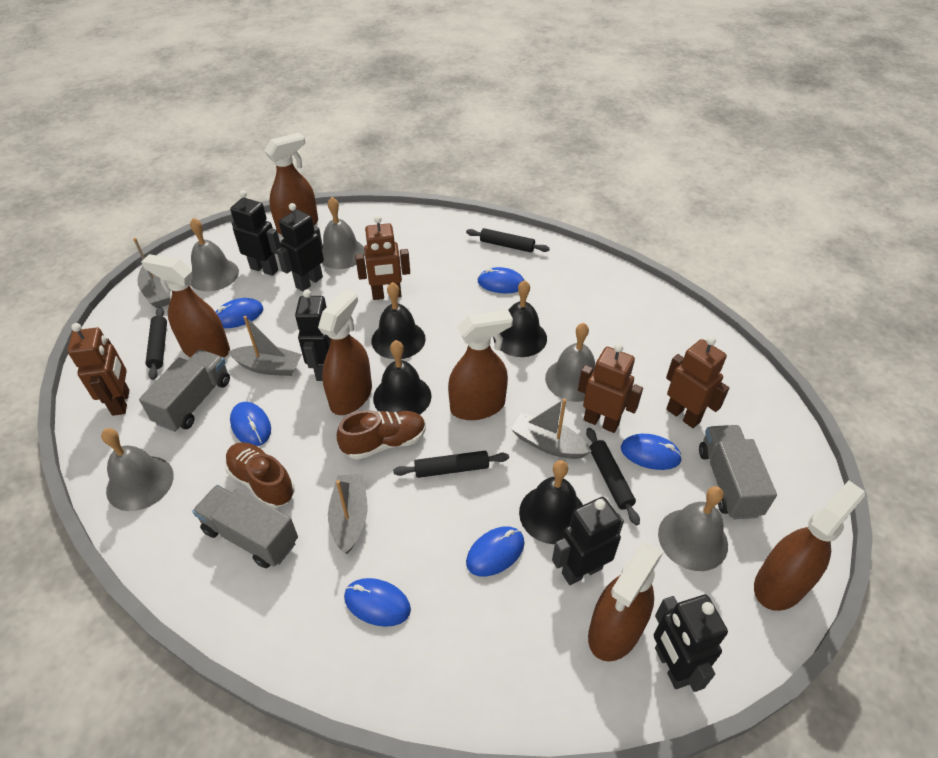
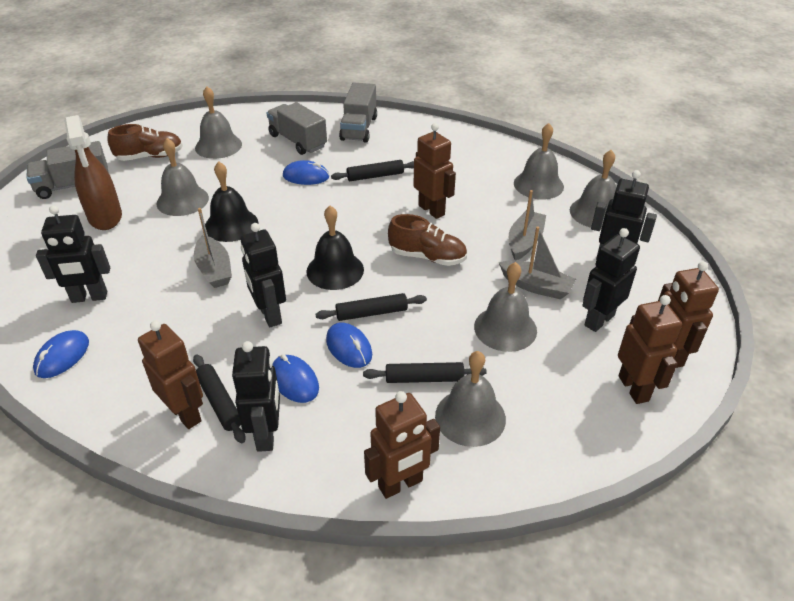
black bell: 4 -> 2
blue mouse: 6 -> 4
brown robot: 4 -> 5
brown spray bottle: 6 -> 1
grey bell: 5 -> 6
grey boat: 4 -> 3

